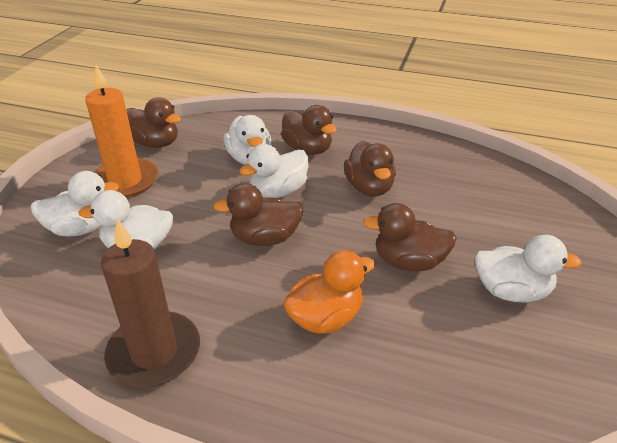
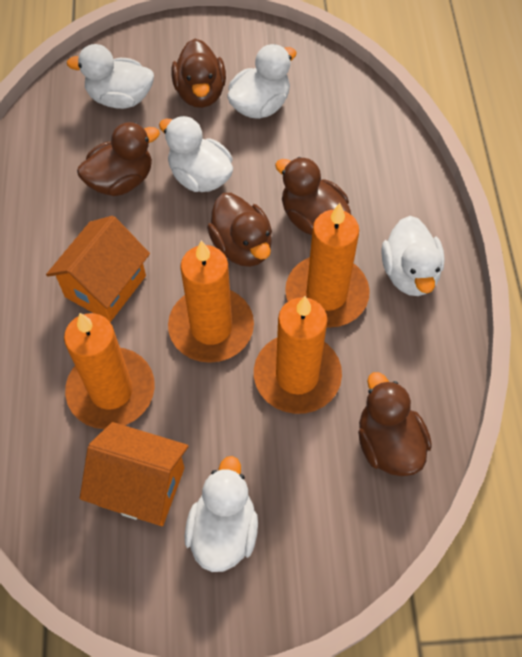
brown candle: 1 -> 0
orange candle: 1 -> 4
orange duck: 1 -> 0
orange house: 0 -> 2

